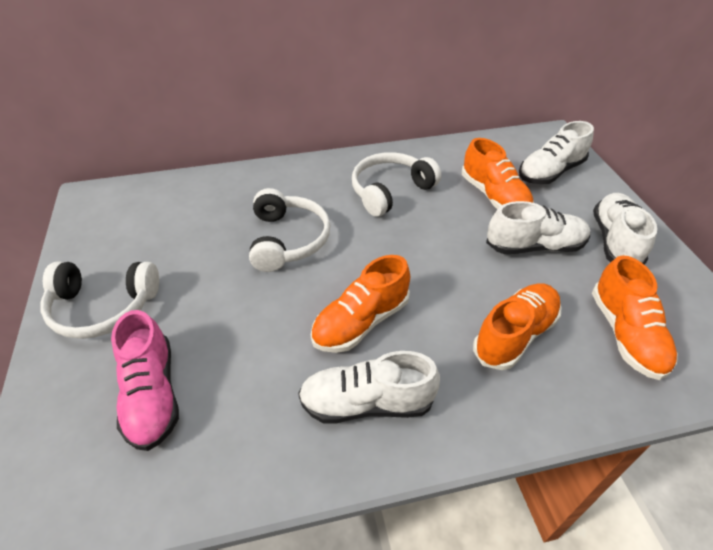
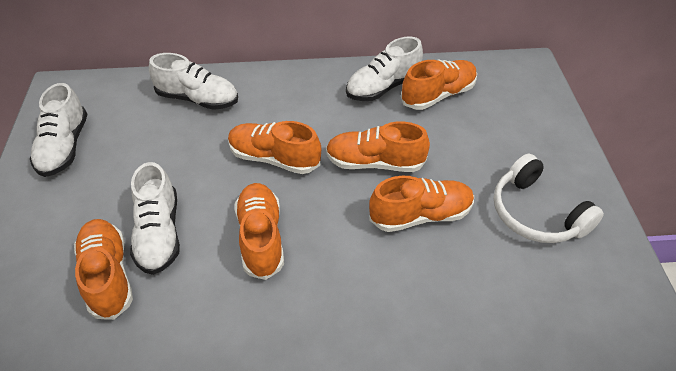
orange shoe: 4 -> 6
pink shoe: 1 -> 0
white headphones: 3 -> 1

